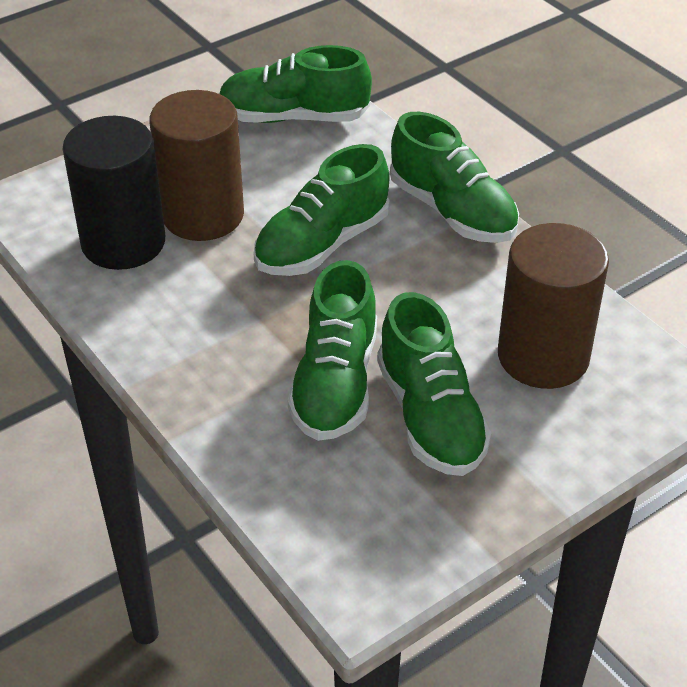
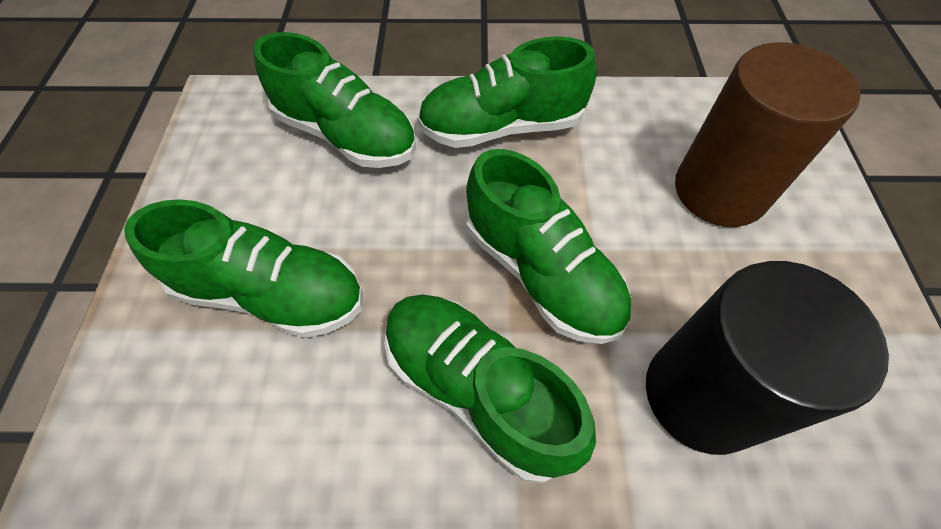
brown cylinder: 2 -> 1

